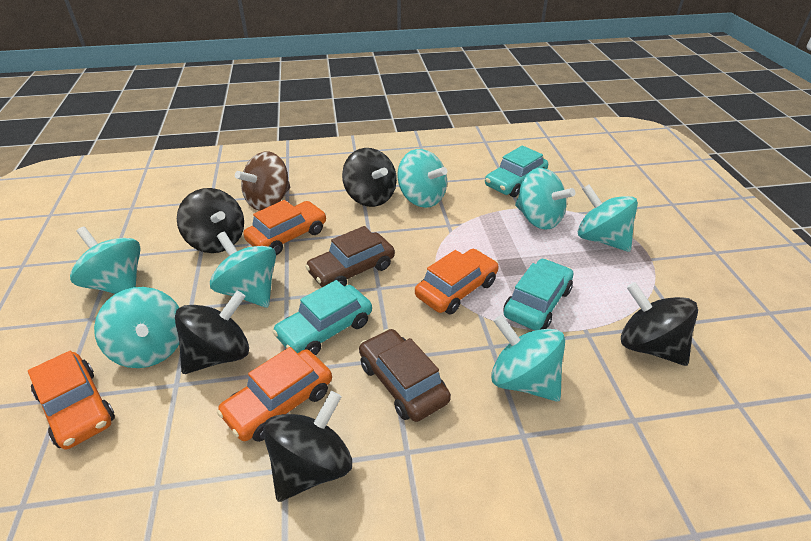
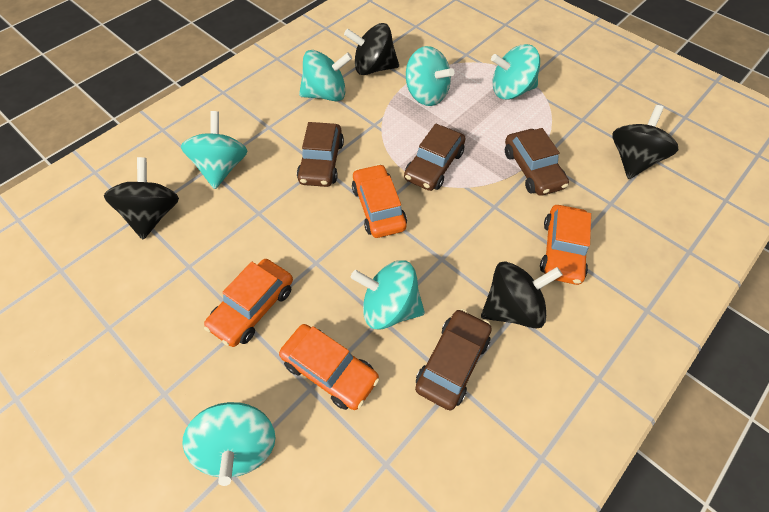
black spinning top: 5 -> 4
brown car: 2 -> 4
brown spinning top: 1 -> 0
turquoise car: 3 -> 0
turquoise spinning top: 7 -> 6

